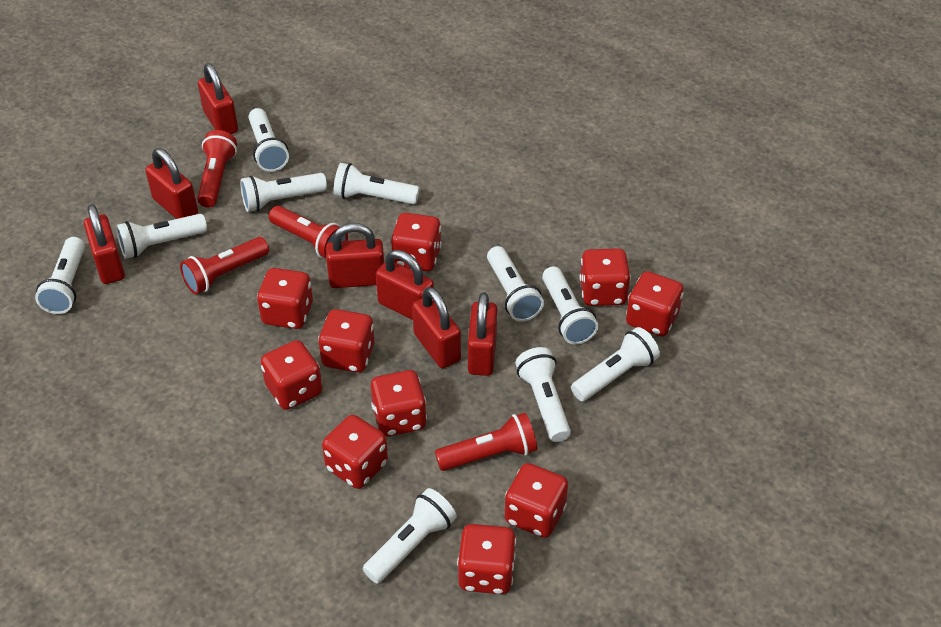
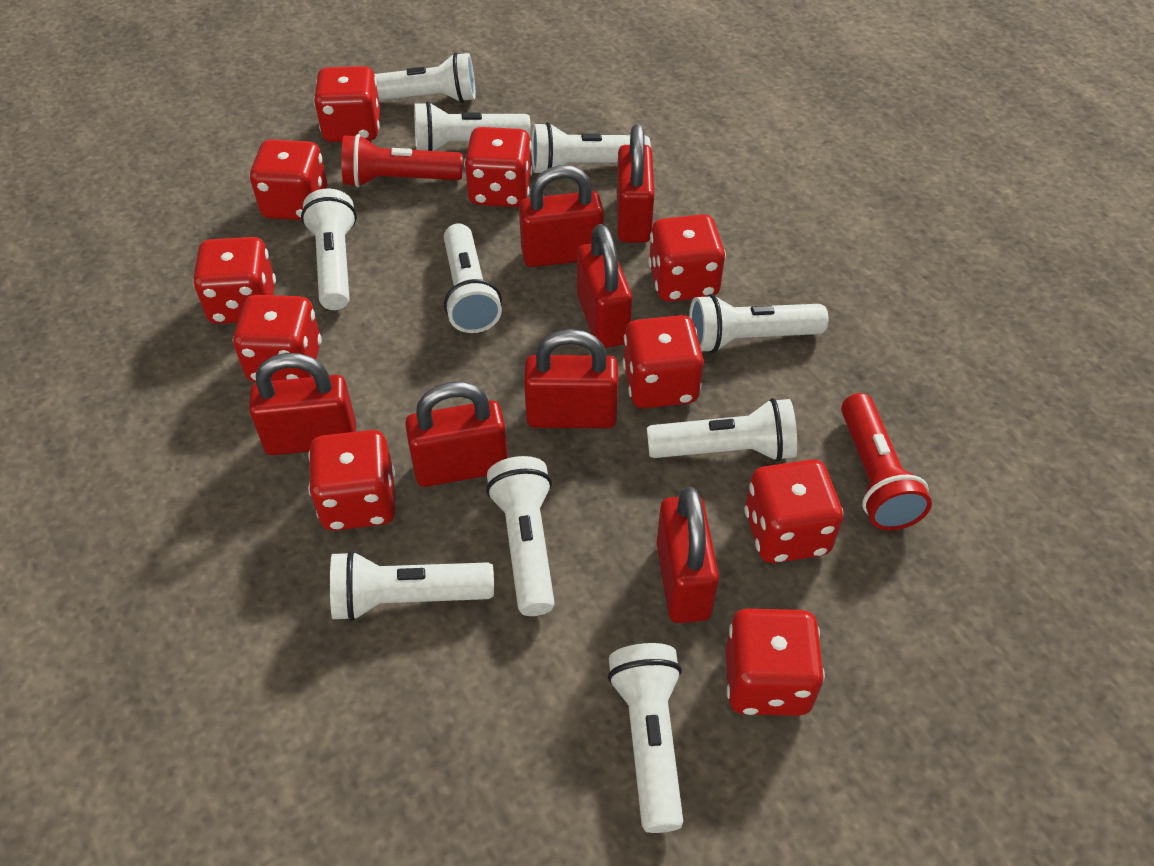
red flashlight: 4 -> 2

